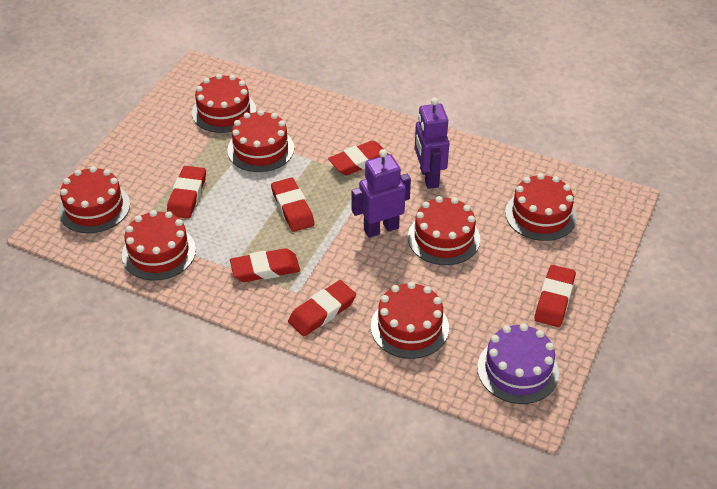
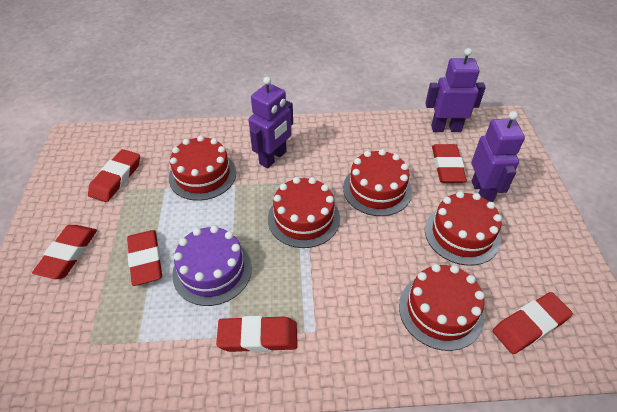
purple robot: 2 -> 3
red cake: 7 -> 5

